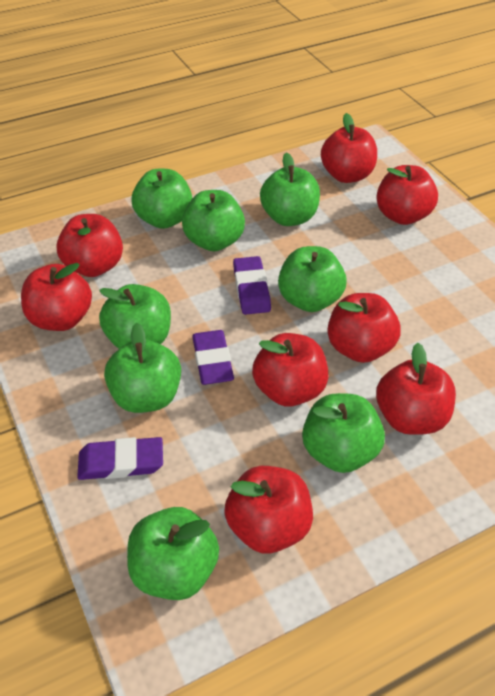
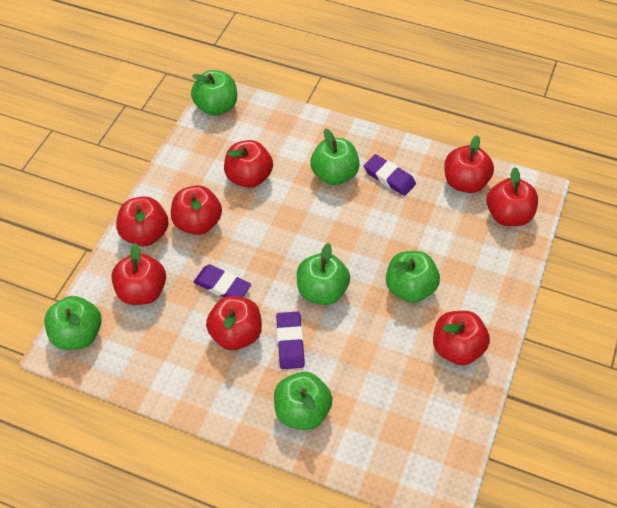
green apple: 8 -> 6

